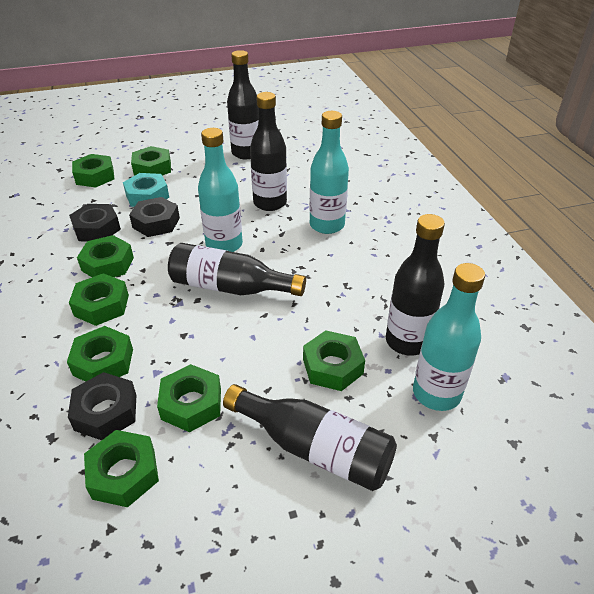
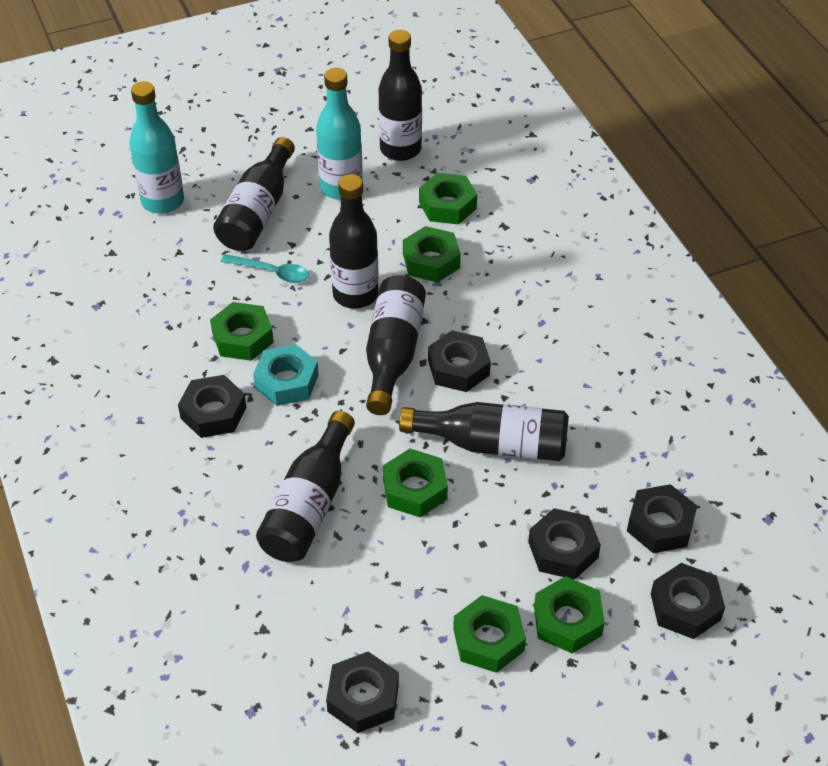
black bottle: 5 -> 6
black nut: 3 -> 6
green nut: 8 -> 6
turquoise bottle: 3 -> 2
turquoise spoon: 0 -> 1

